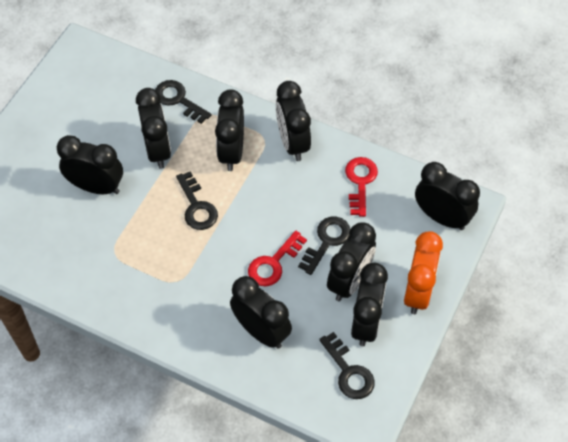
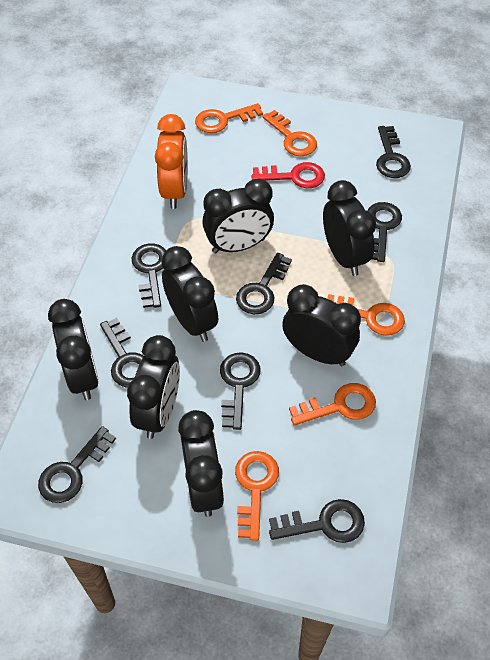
black clock: 8 -> 7
black key: 4 -> 8
orange key: 0 -> 5
red key: 2 -> 1

